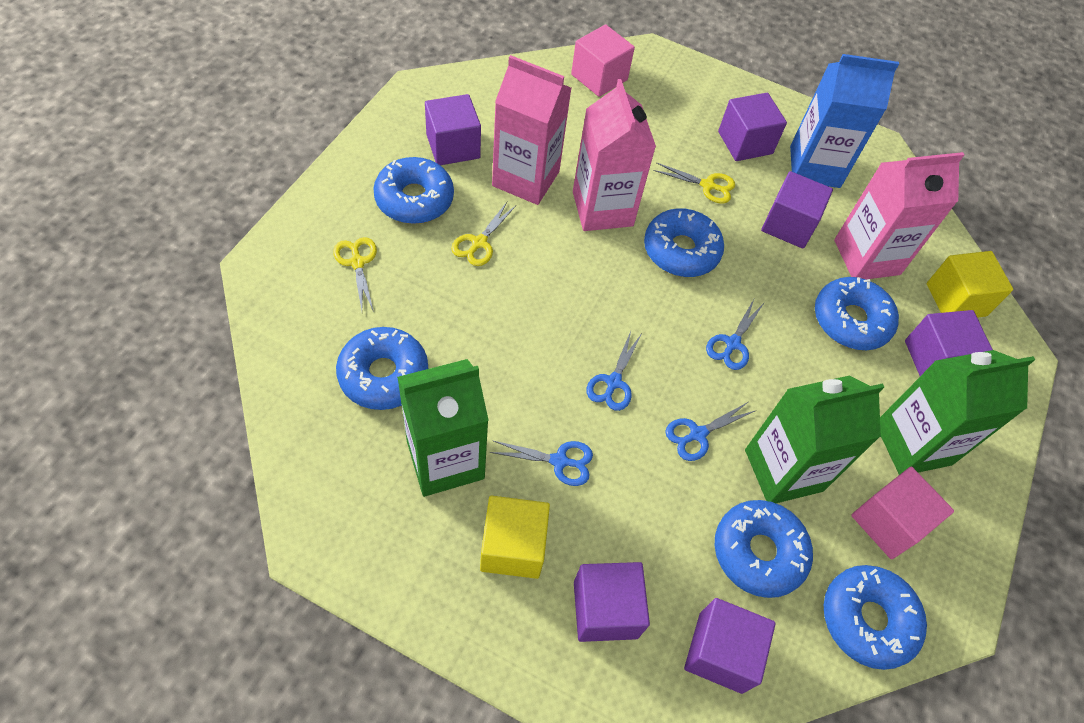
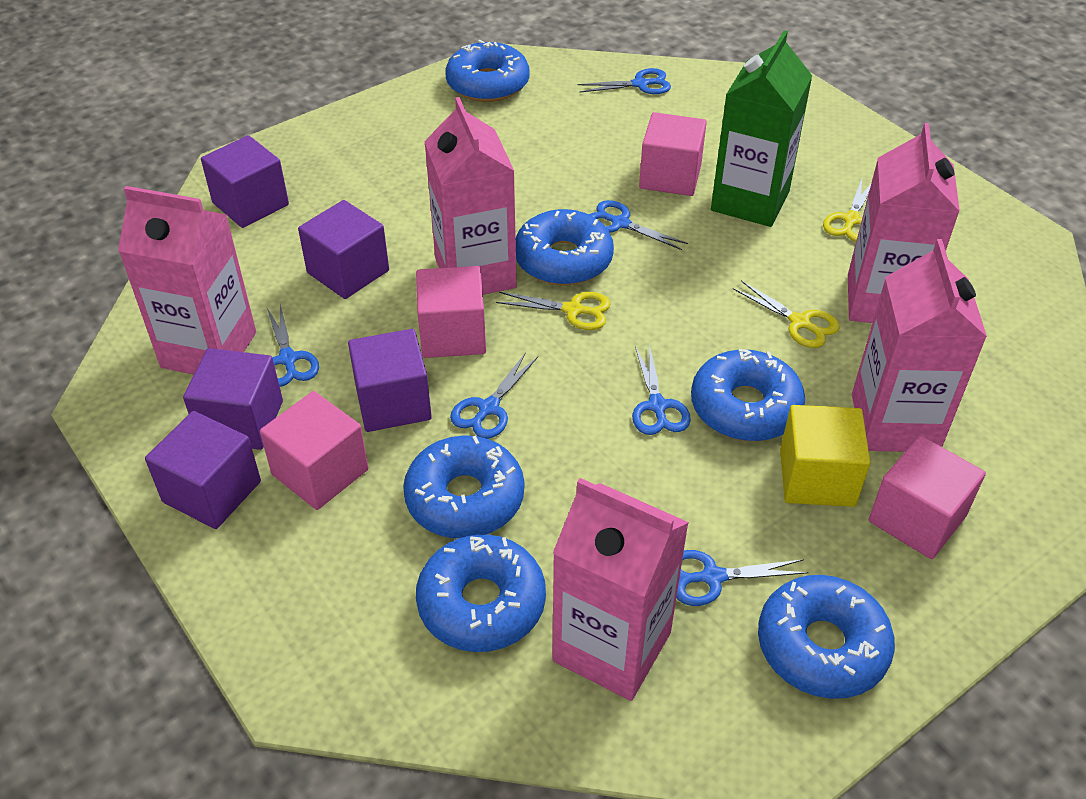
blue carton: 1 -> 0
blue scissors: 4 -> 6
green carton: 3 -> 1
pink carton: 3 -> 5
pink cube: 2 -> 4
purple cube: 6 -> 5
yellow cube: 2 -> 1

